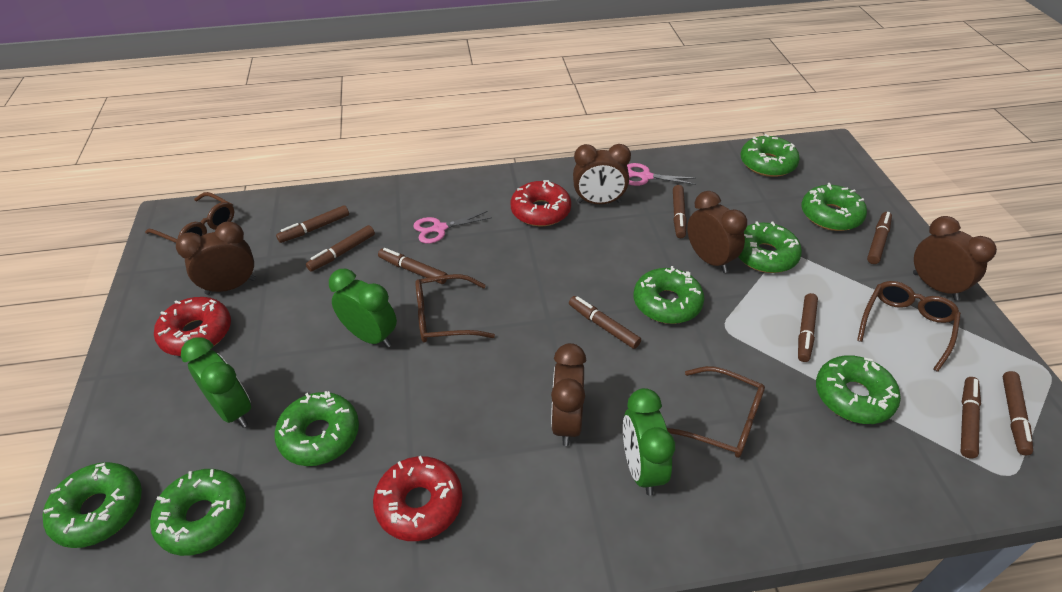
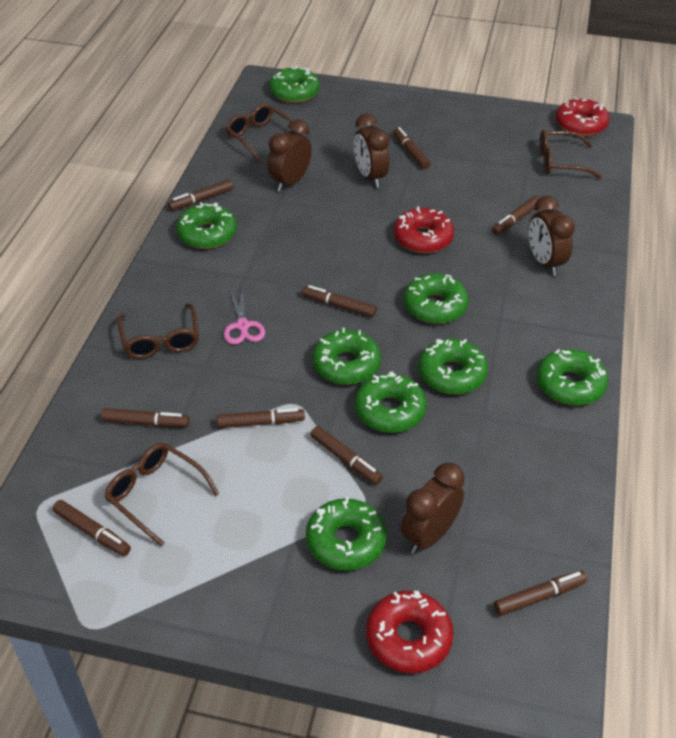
brown clock: 5 -> 4
green clock: 3 -> 0
pink scissors: 2 -> 1

